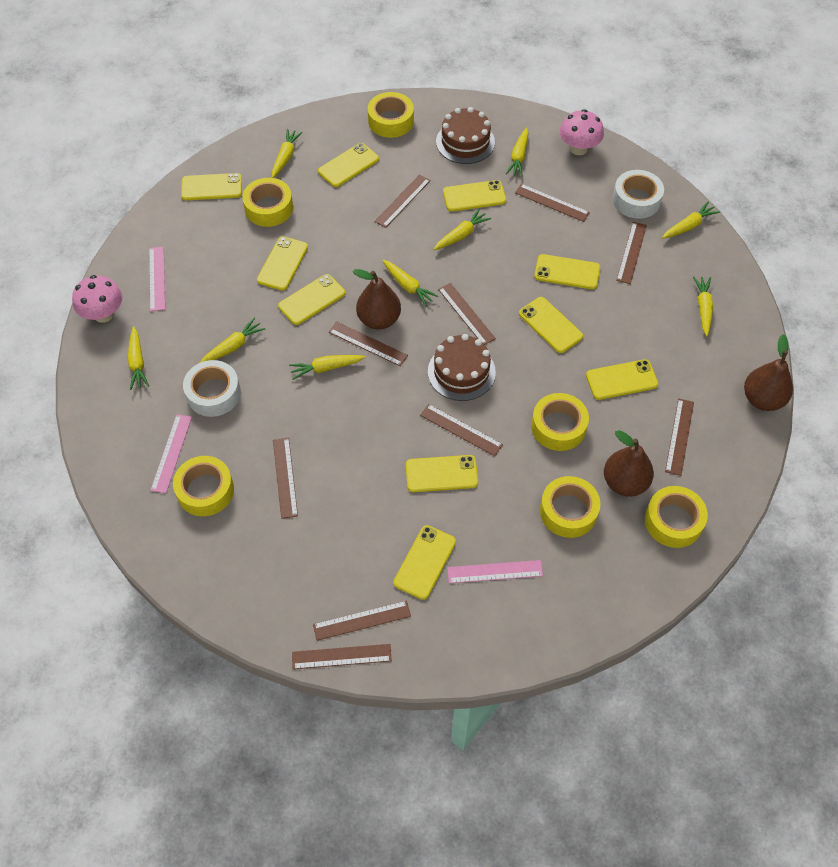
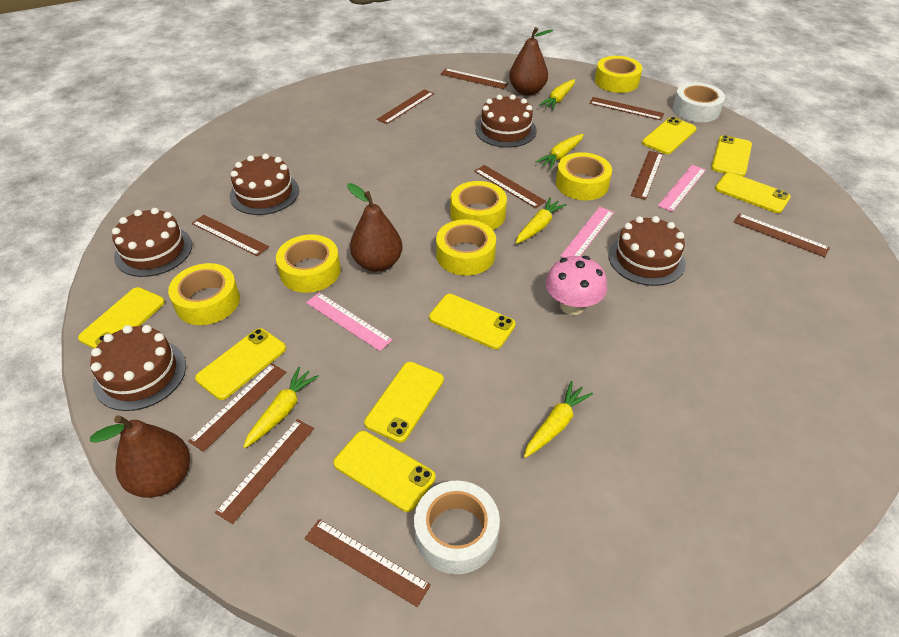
brown cake: 2 -> 5
pink mushroom: 2 -> 1
yellow carrot: 9 -> 5
yellow phone: 10 -> 8

